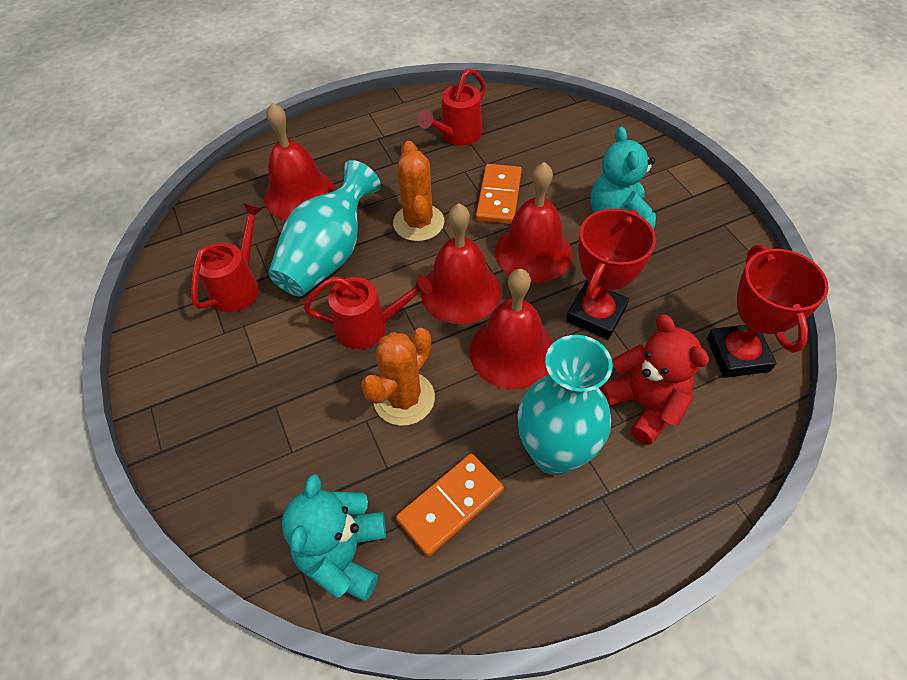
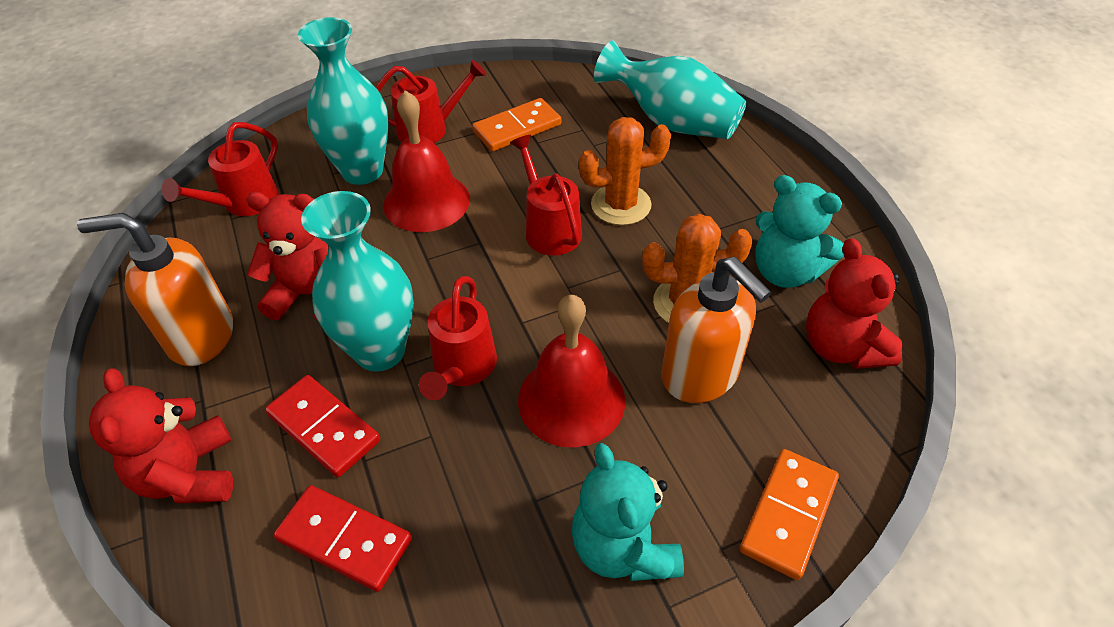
orange soap dispenser: 0 -> 2
red bell: 4 -> 2
red domino: 0 -> 2
red teddy bear: 1 -> 3
red trophy: 2 -> 0
red watering can: 3 -> 4
turquoise vase: 2 -> 3

